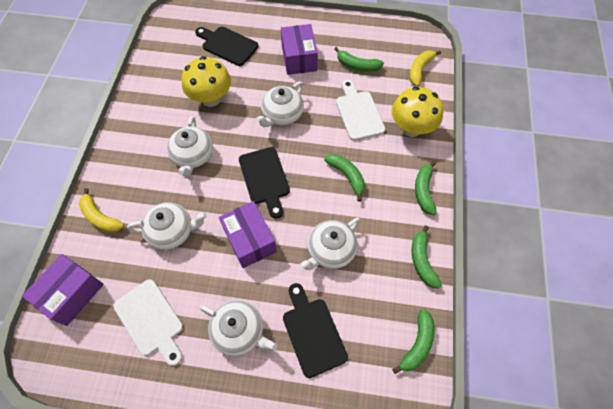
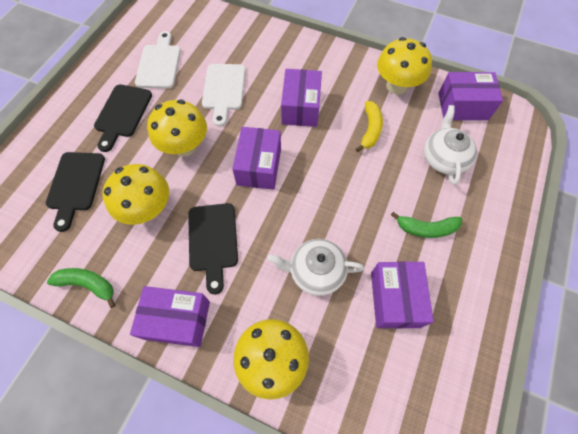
green banana: 5 -> 2
purple box: 3 -> 5
white teapot: 5 -> 2
yellow banana: 2 -> 1
yellow mushroom: 2 -> 4

